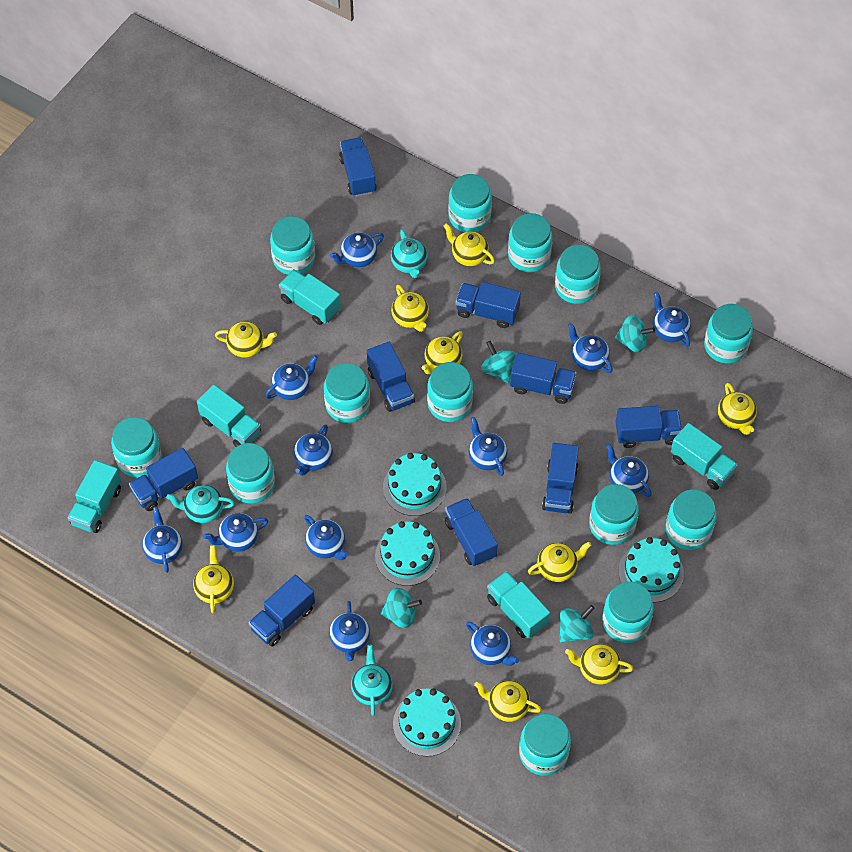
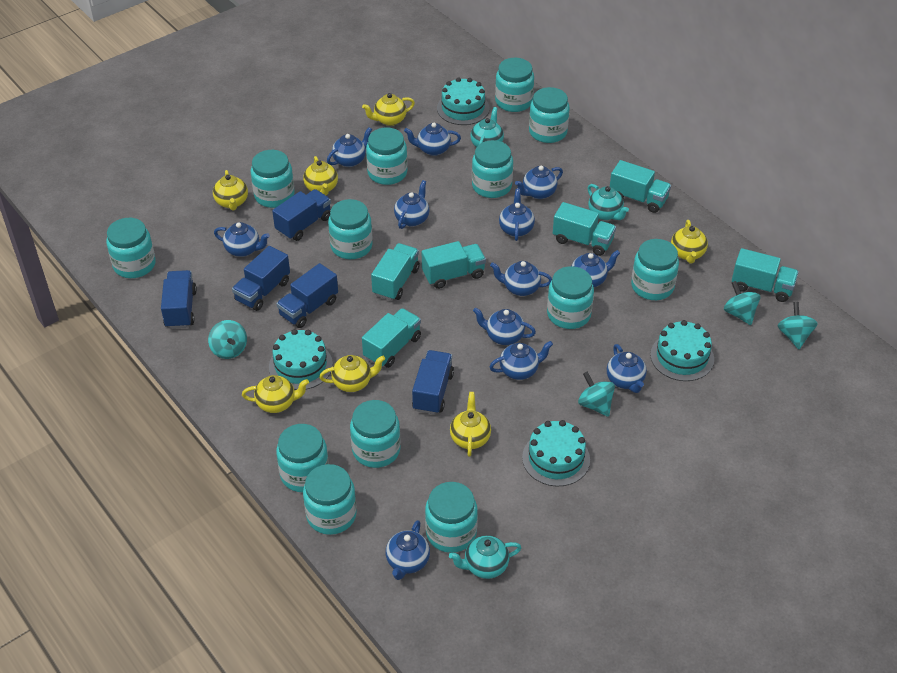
blue truck: 9 -> 5
turquoise truck: 5 -> 6
yellow teapot: 9 -> 7

